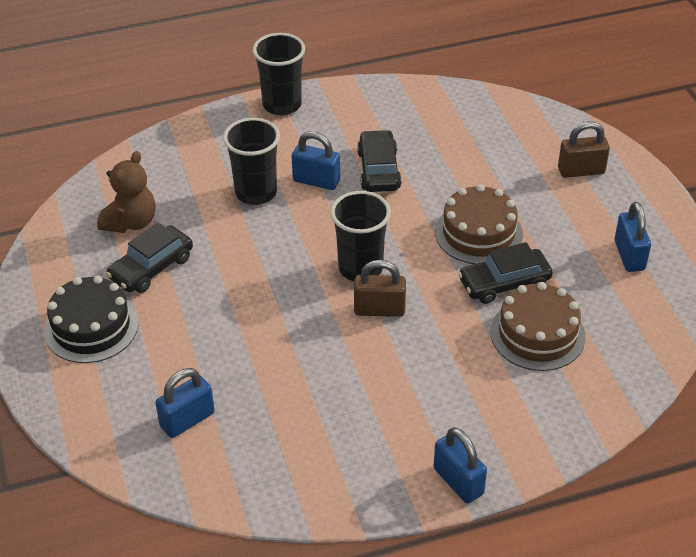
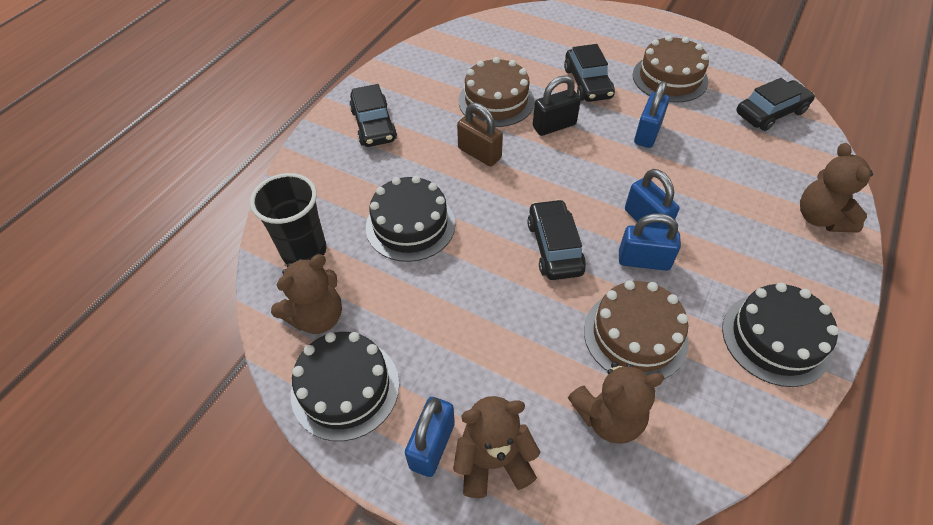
black cake: 1 -> 3
black car: 3 -> 4
black cup: 3 -> 1
black padlock: 0 -> 1
brown cake: 2 -> 3
brown padlock: 2 -> 1
brown teddy bear: 1 -> 4

